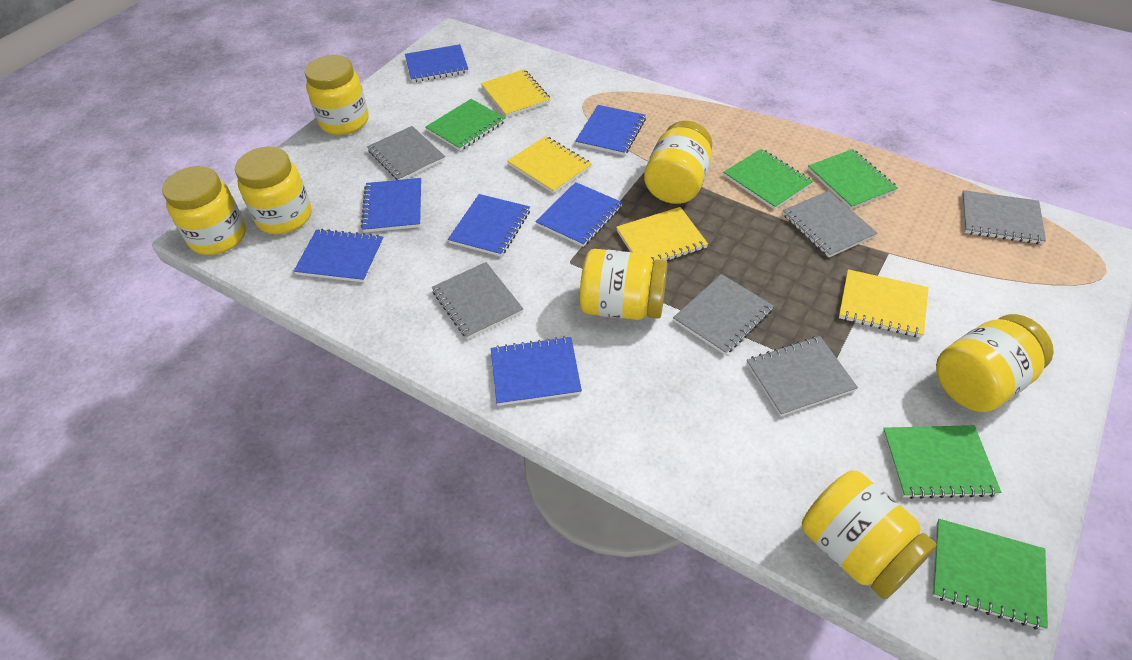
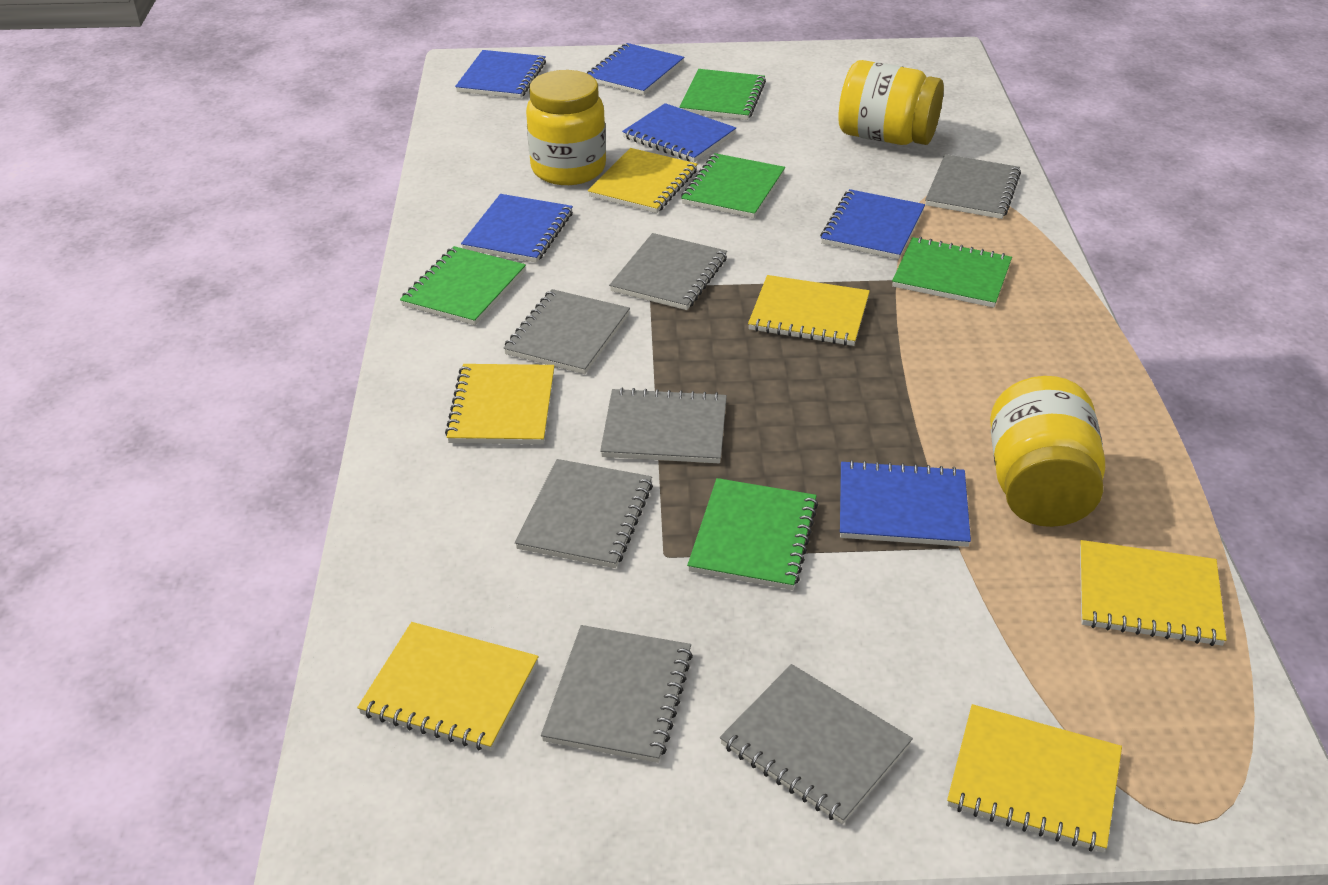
blue notebook: 7 -> 6
grey notebook: 6 -> 7
yellow jar: 7 -> 3
yellow notebook: 4 -> 6

